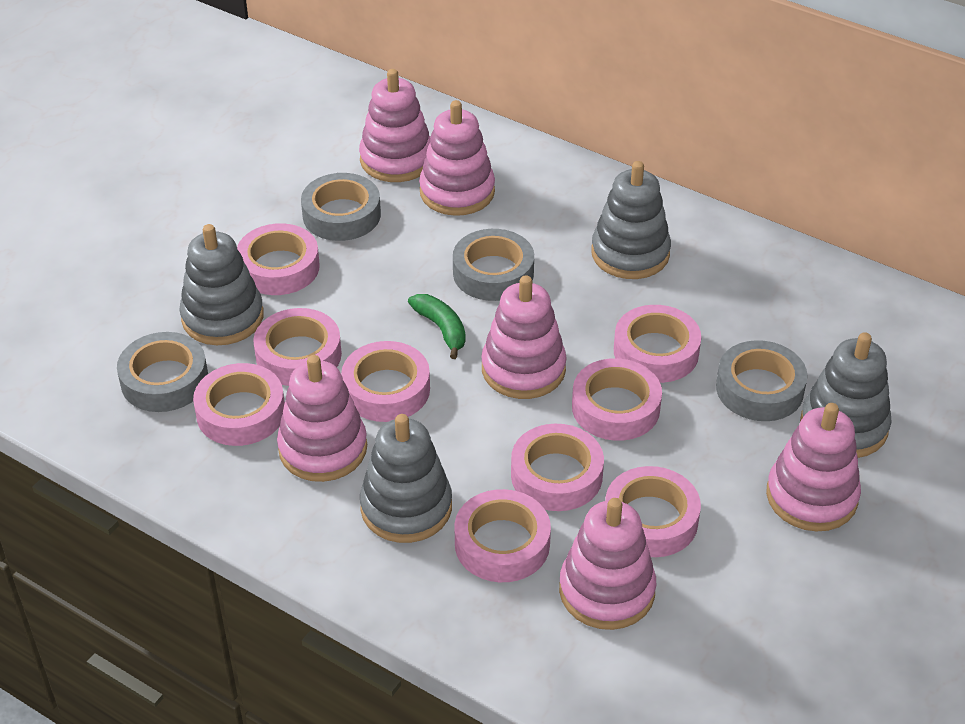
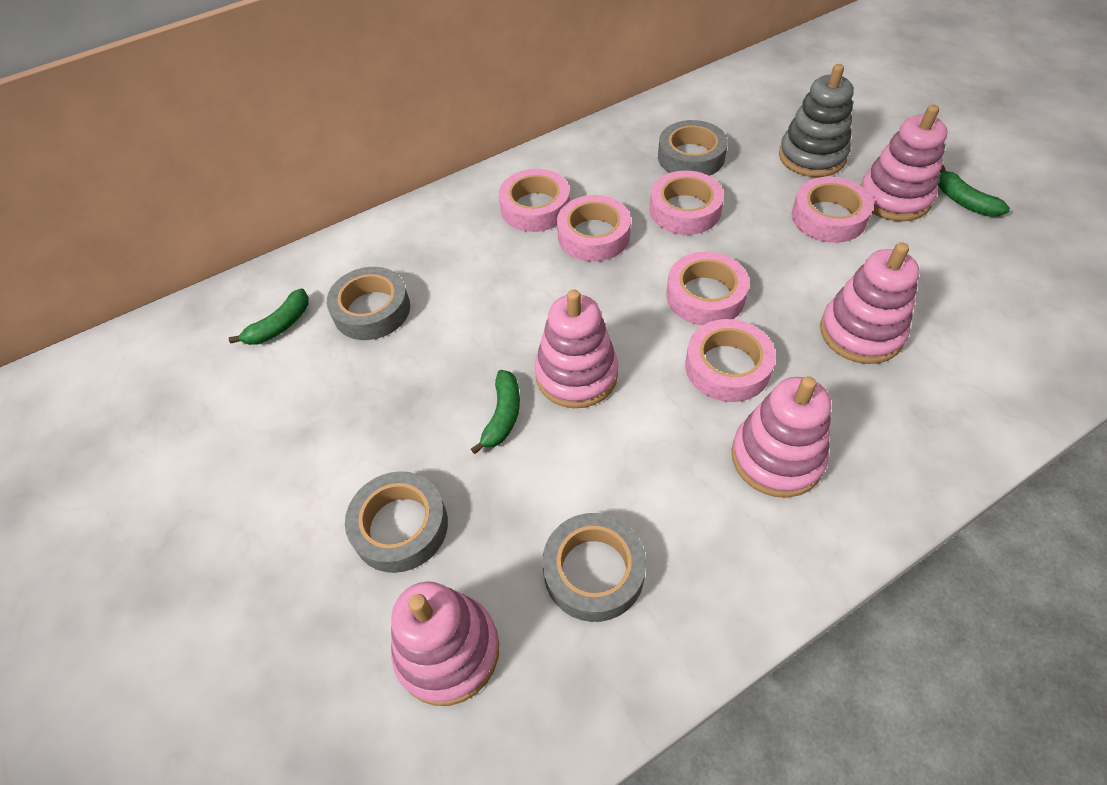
green banana: 1 -> 3
grey stacking toy: 4 -> 1
pink stacking toy: 6 -> 5
pink tape: 9 -> 6

